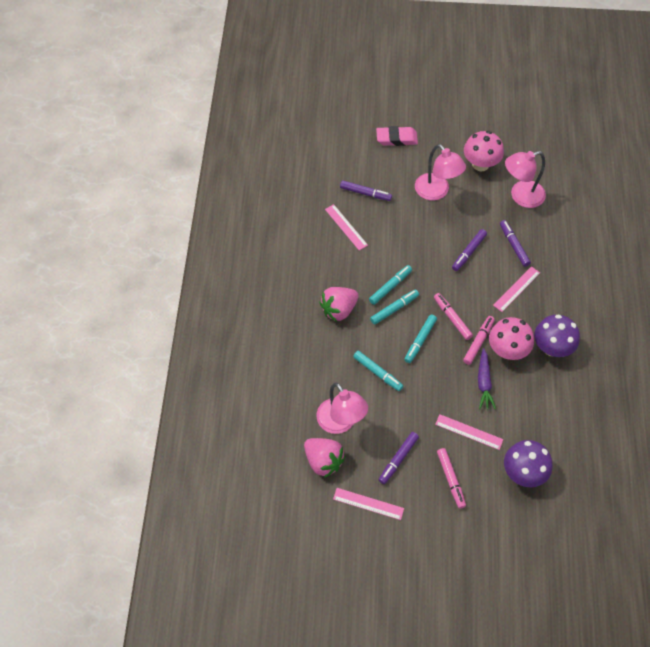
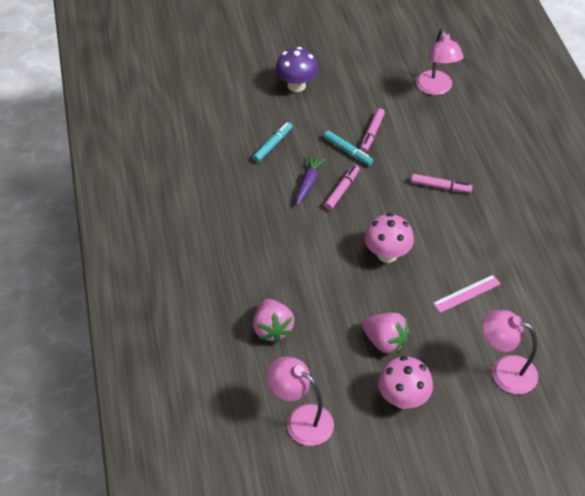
pink eraser: 1 -> 0
pink ruler: 4 -> 1
purple marker: 4 -> 0
purple mushroom: 2 -> 1
turquoise marker: 4 -> 2

